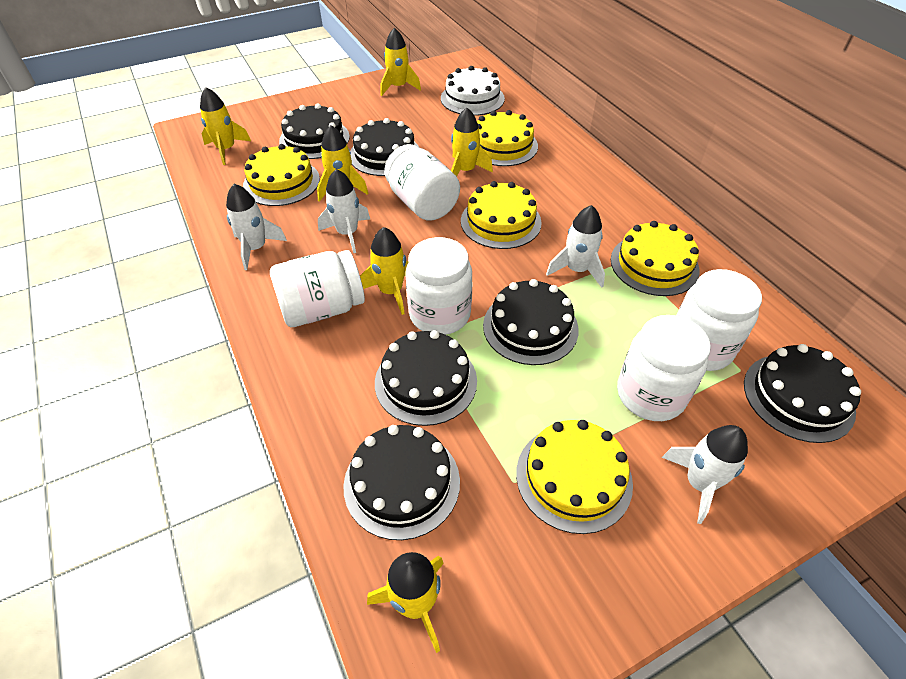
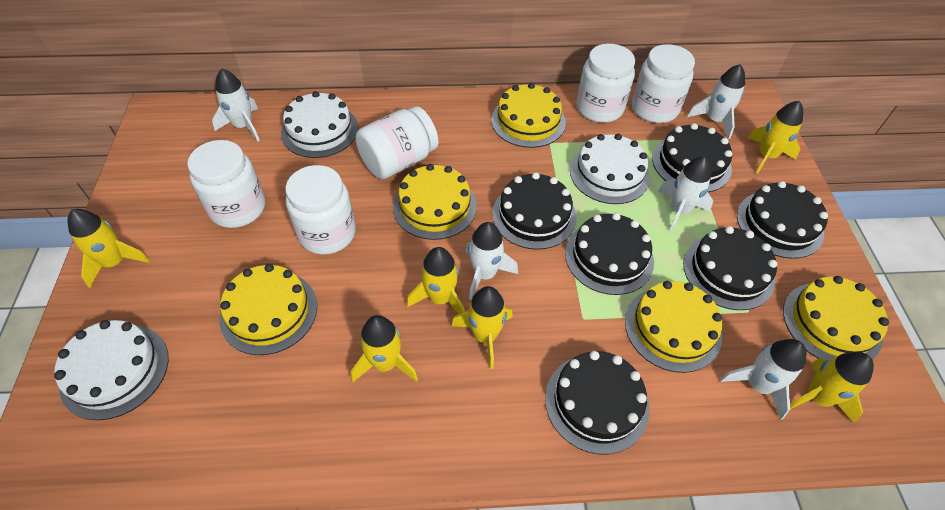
white cake: 1 -> 3
white rocket: 4 -> 5

